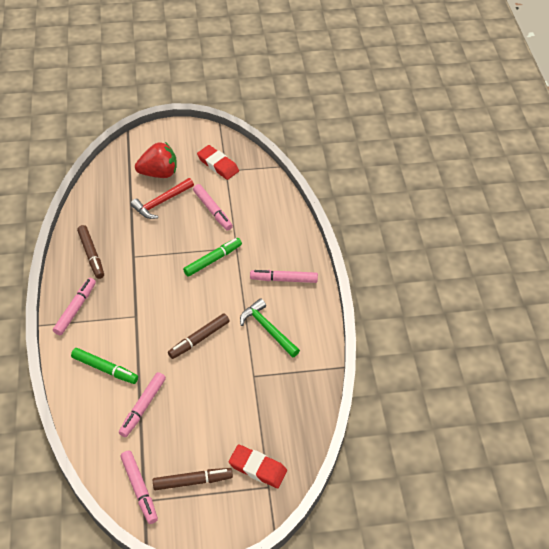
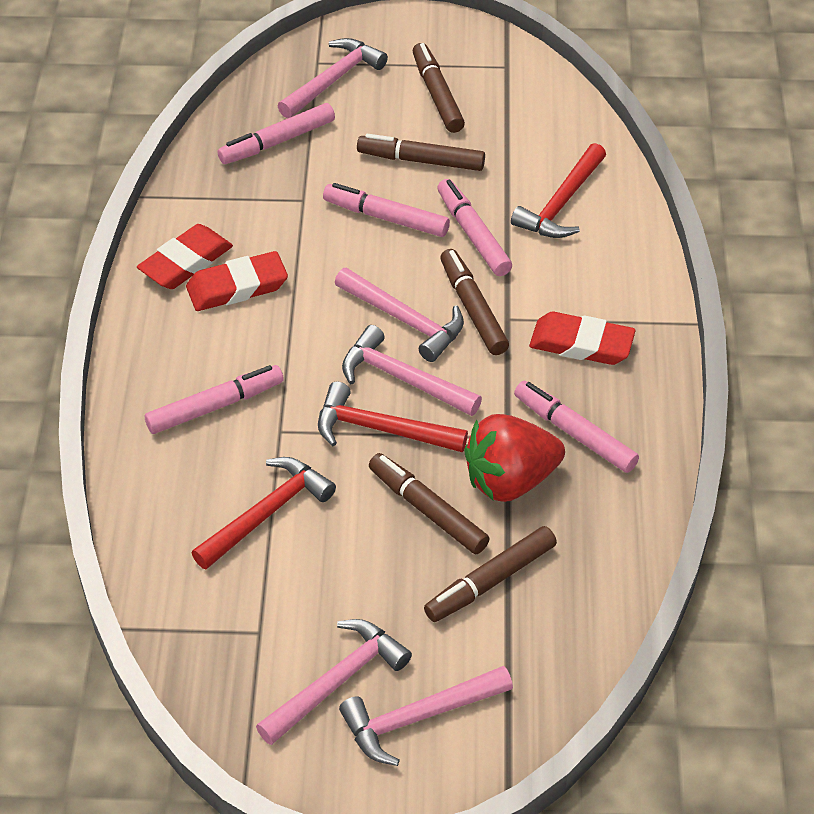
brown marker: 3 -> 5
green hammer: 1 -> 0
green marker: 2 -> 0
pink hammer: 0 -> 5
red eraser: 2 -> 3
red hammer: 1 -> 3

